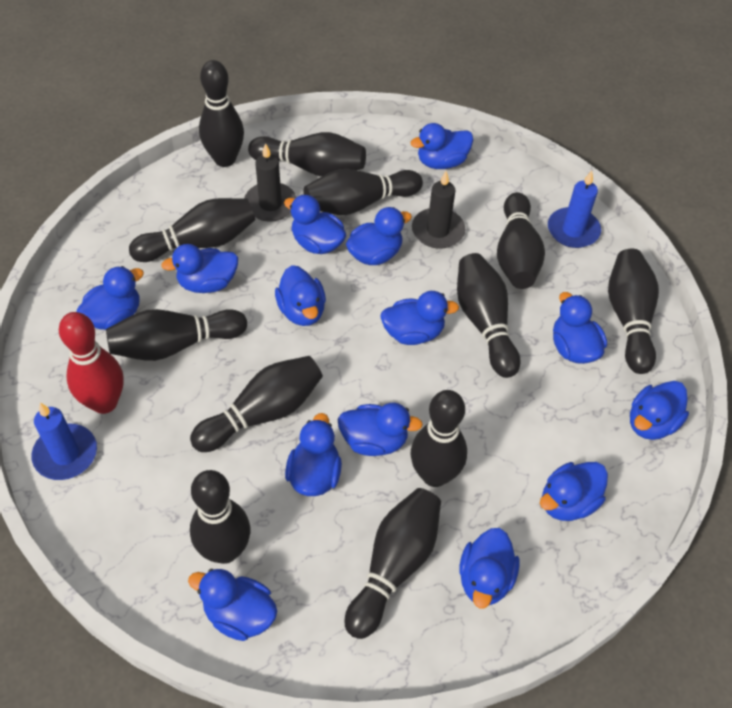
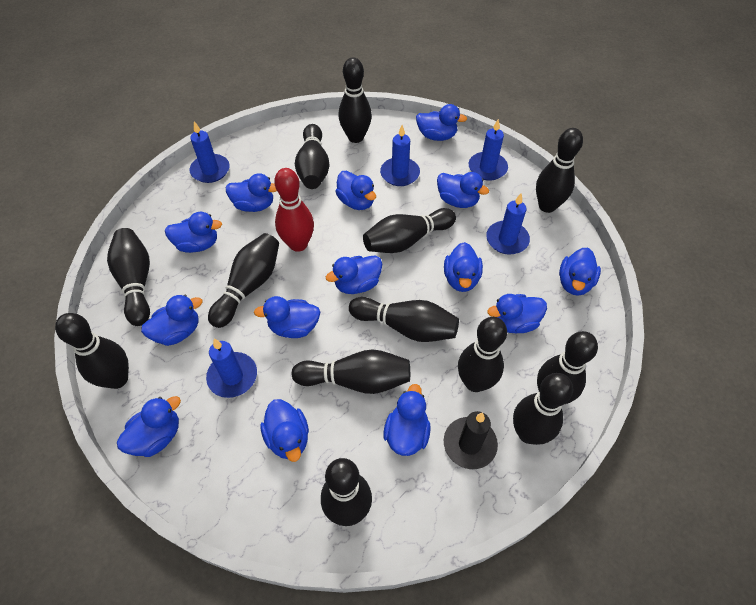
black bowling pin: 12 -> 13
black candle: 2 -> 1
blue candle: 2 -> 5

